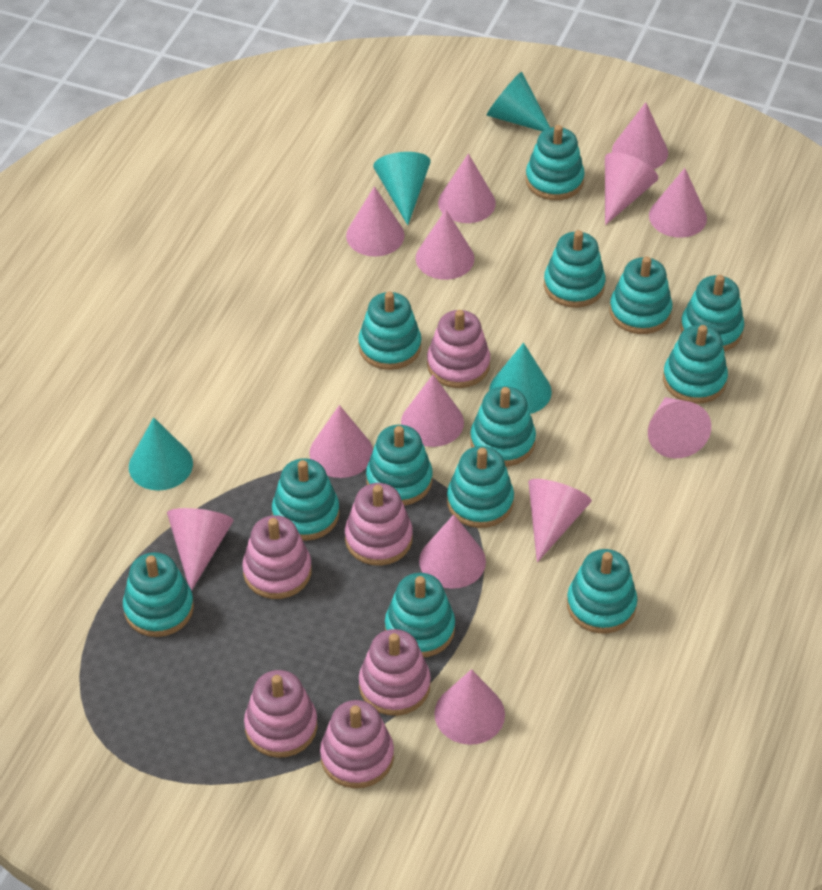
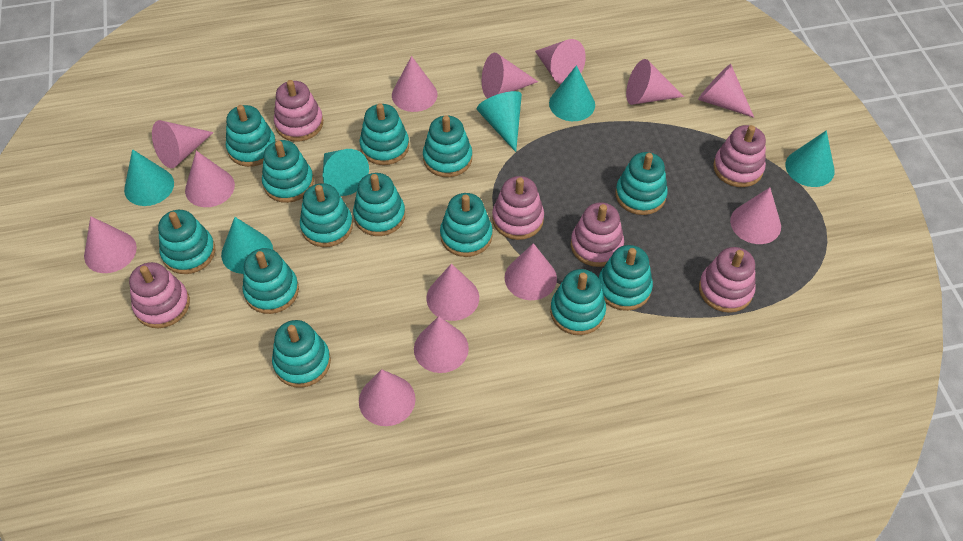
turquoise cone: 4 -> 6

